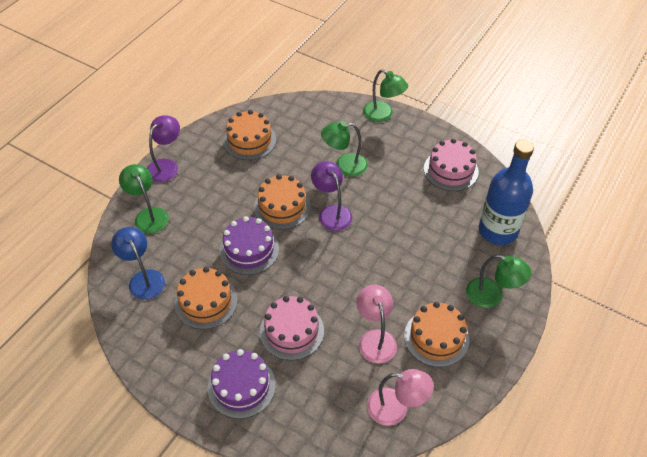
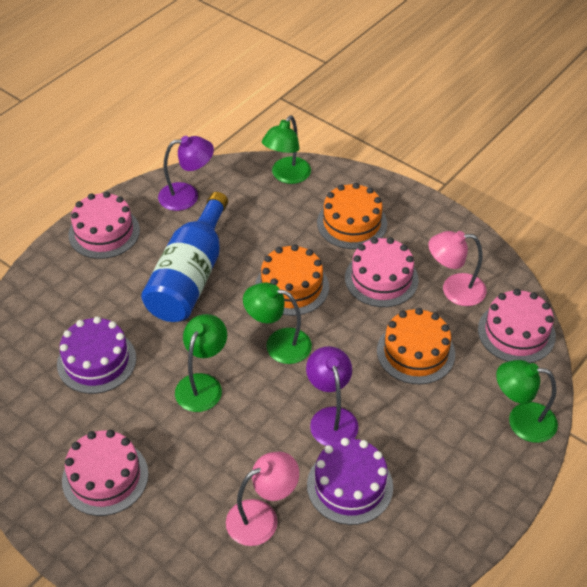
blue lamp: 1 -> 0
orange cake: 4 -> 3
pink cake: 2 -> 4

